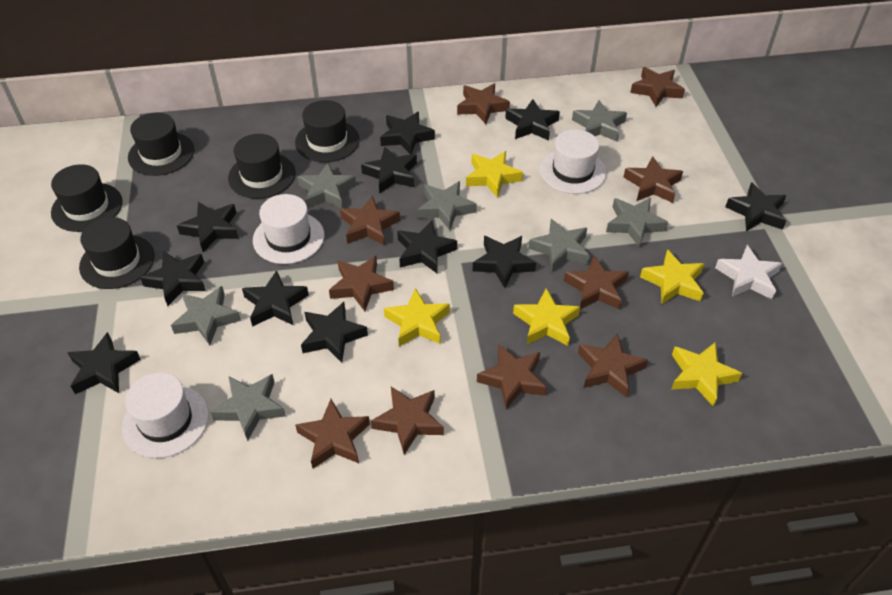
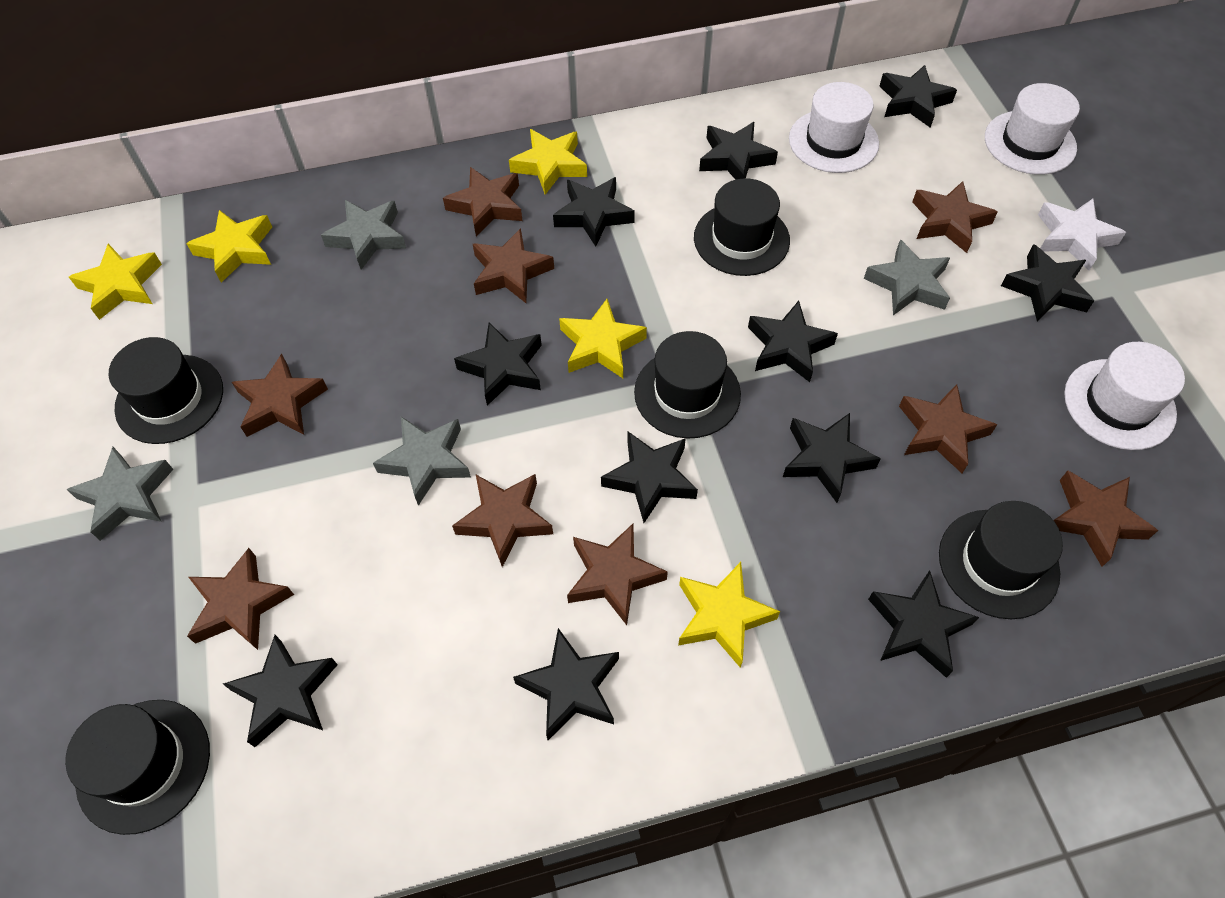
brown star: 10 -> 9
grey star: 7 -> 4

